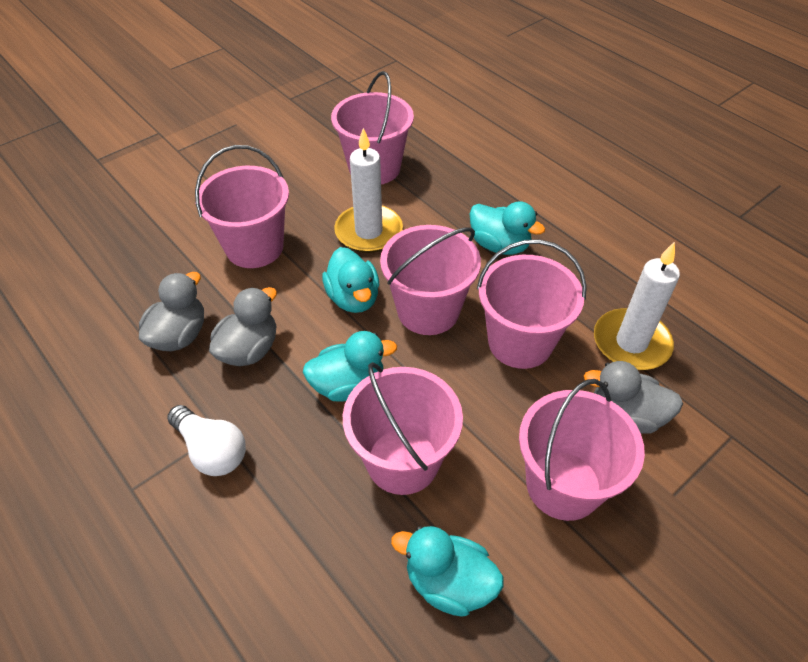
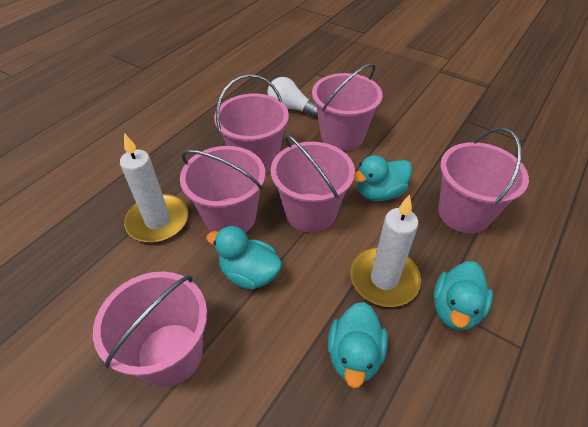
grey duck: 3 -> 0

